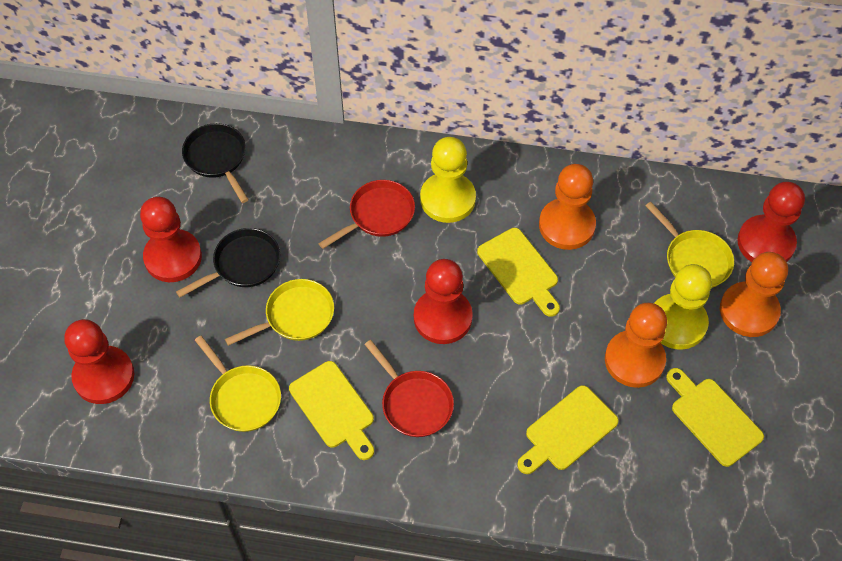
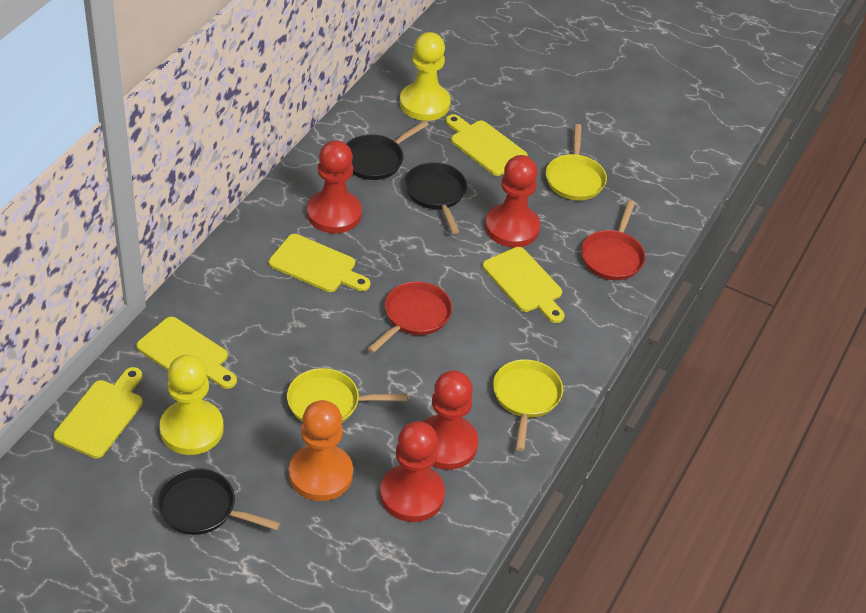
black pan: 2 -> 3
orange pawn: 3 -> 1
yellow cutting board: 4 -> 5

